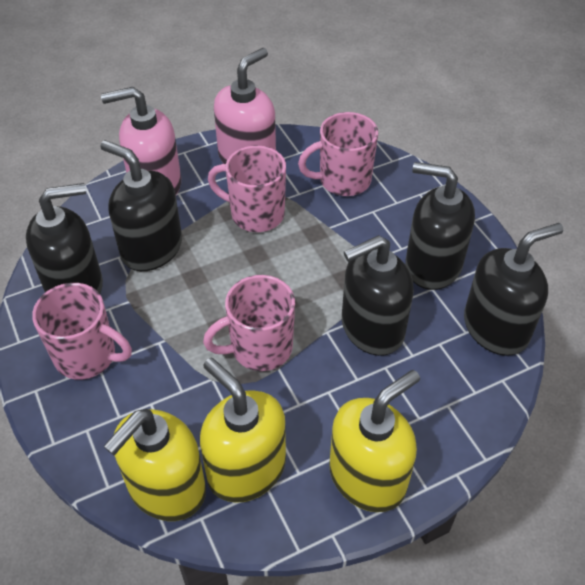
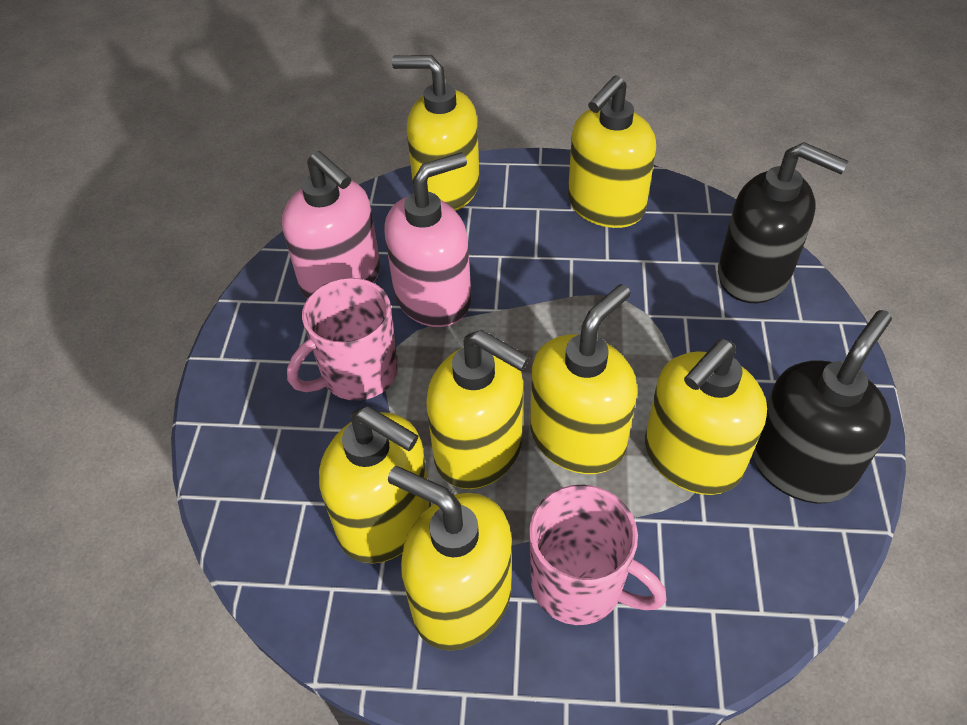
black soap dispenser: 5 -> 2
pink mug: 4 -> 2
yellow soap dispenser: 3 -> 7

